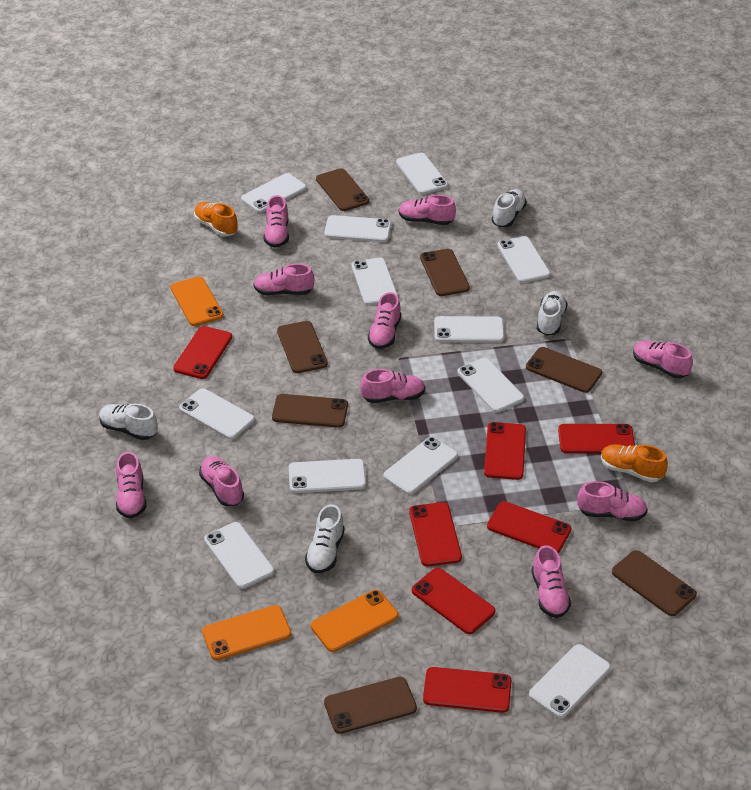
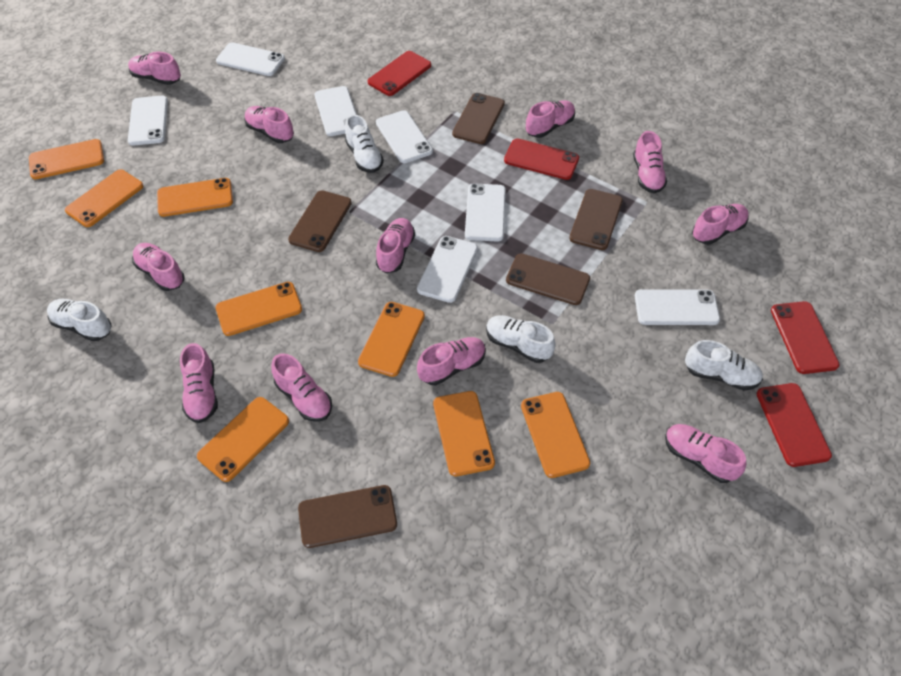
brown phone: 7 -> 5
orange phone: 3 -> 8
orange shoe: 2 -> 0
pink shoe: 10 -> 11
red phone: 7 -> 4
white phone: 12 -> 7

